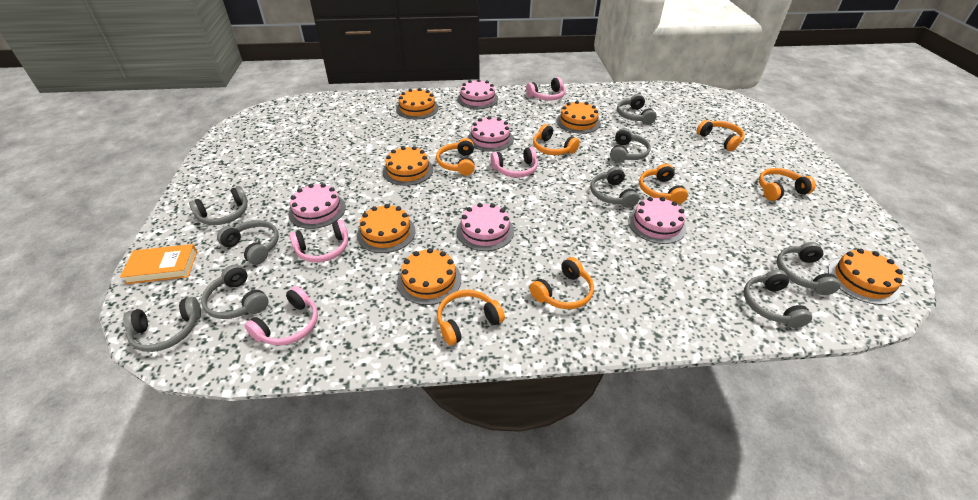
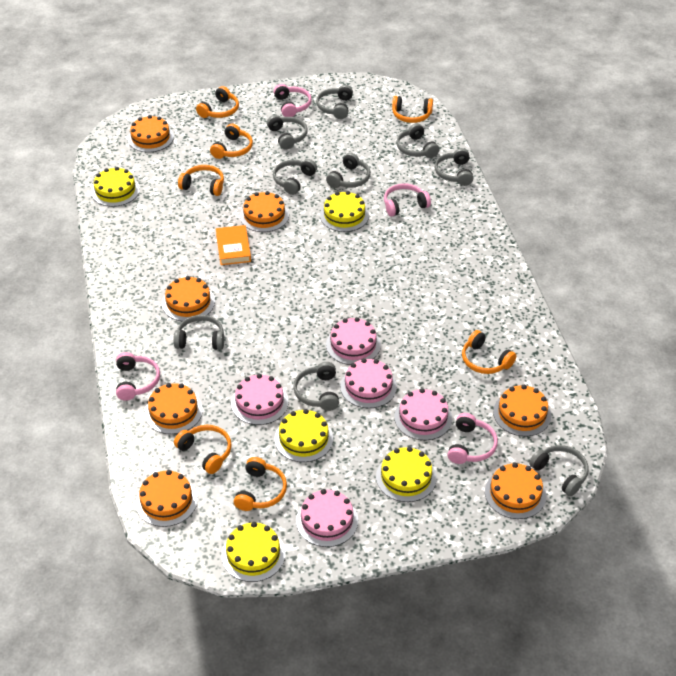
orange cake: 6 -> 7
yellow cake: 0 -> 5

